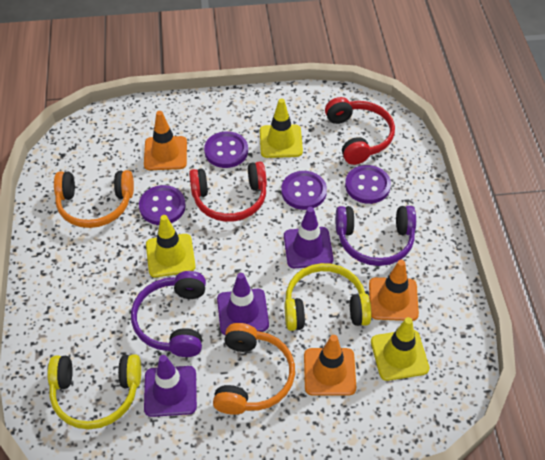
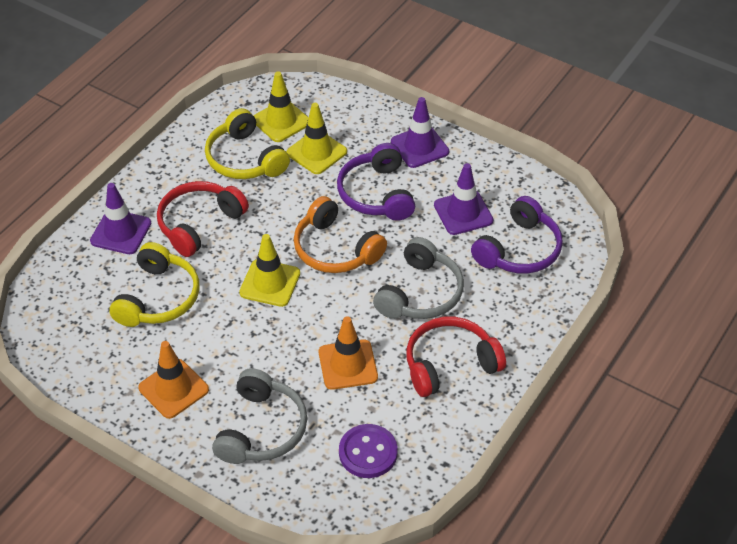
grey headphones: 0 -> 2
orange headphones: 2 -> 1
orange traffic cone: 3 -> 2
purple button: 4 -> 1

